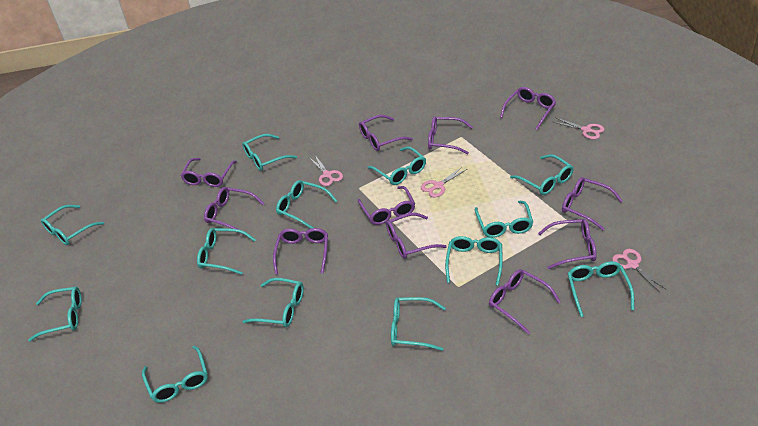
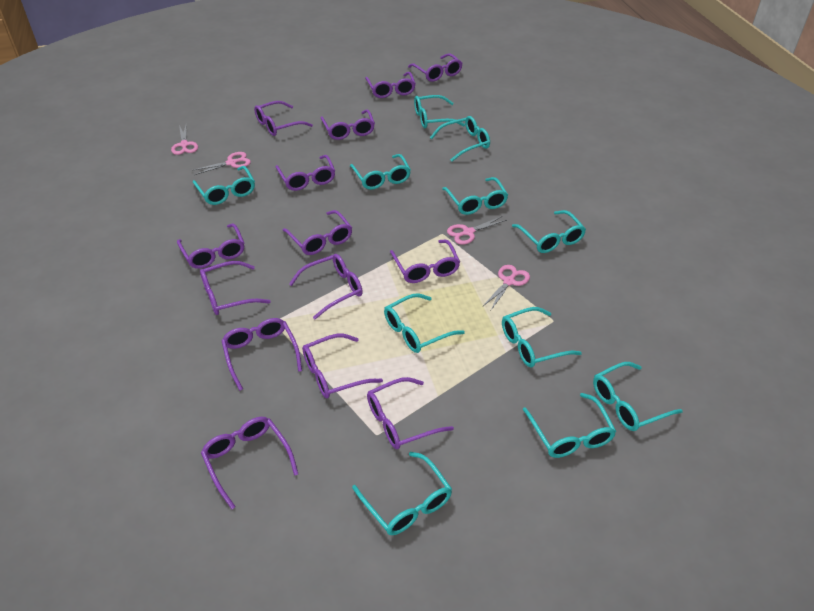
purple glasses: 11 -> 14
turquoise glasses: 13 -> 11

